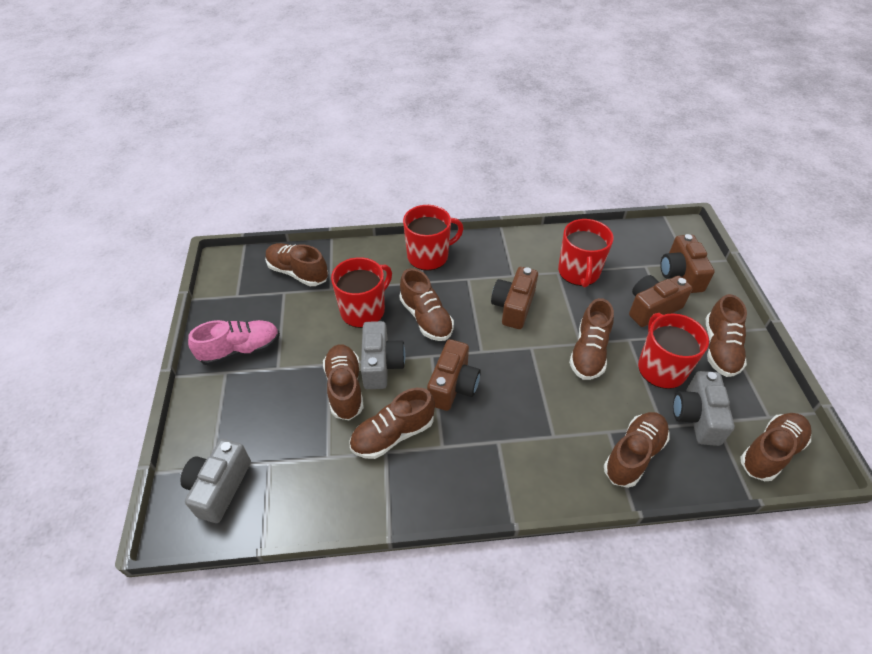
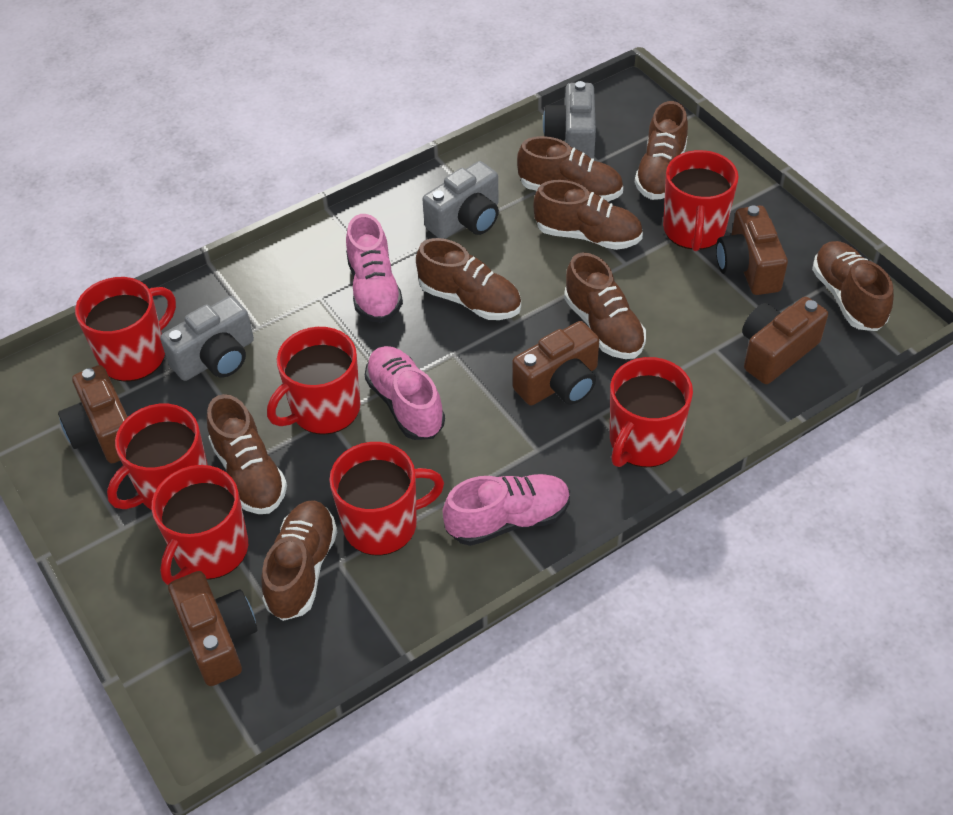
brown camera: 4 -> 5
pink shoe: 1 -> 3
red mug: 4 -> 7

